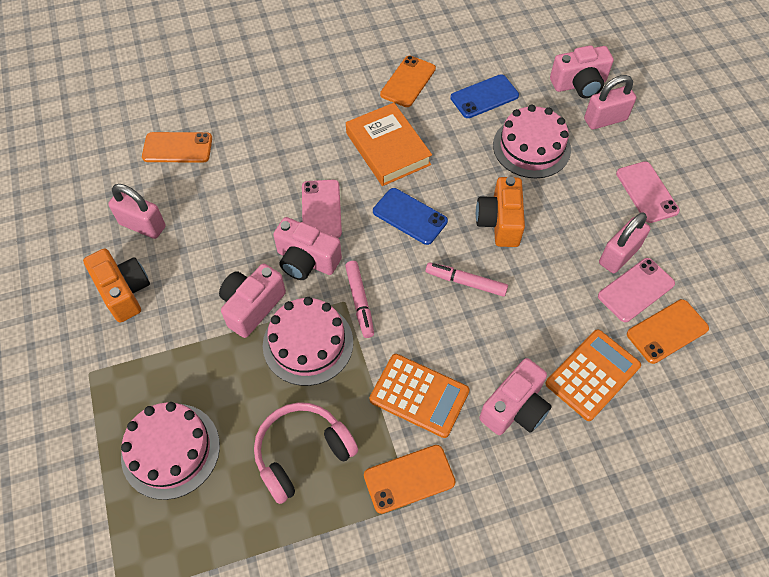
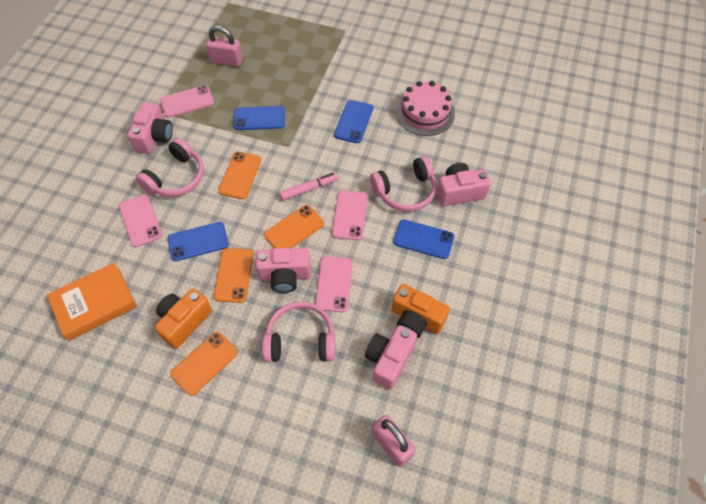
blue phone: 2 -> 4
orange calculator: 2 -> 0
pink cake: 3 -> 1
pink headphones: 1 -> 3
pink marker: 2 -> 1
pink padlock: 3 -> 2
pink phone: 3 -> 4

